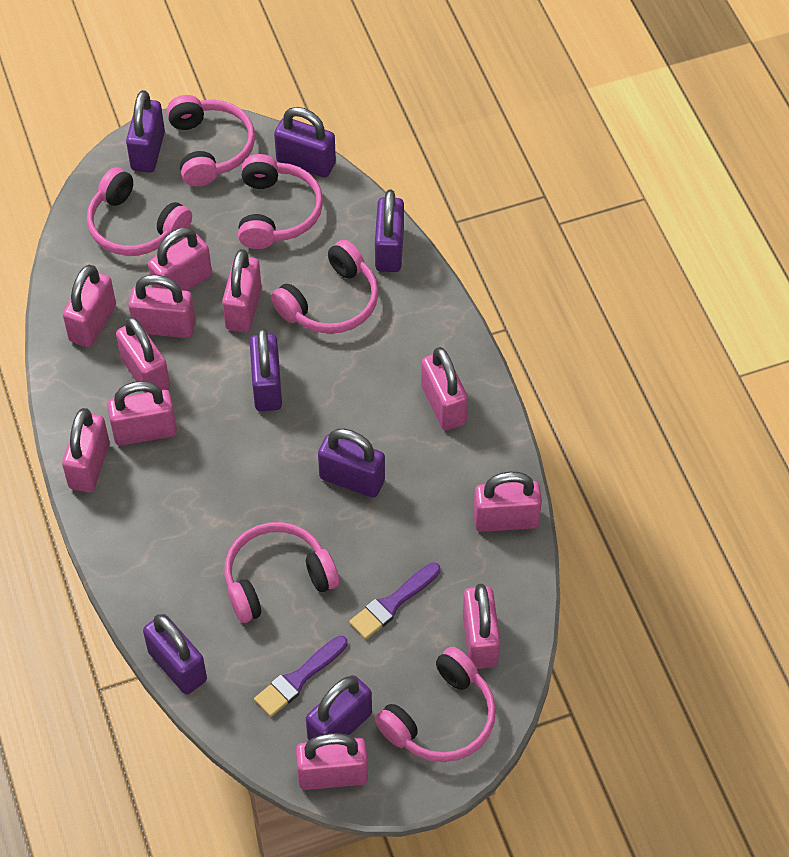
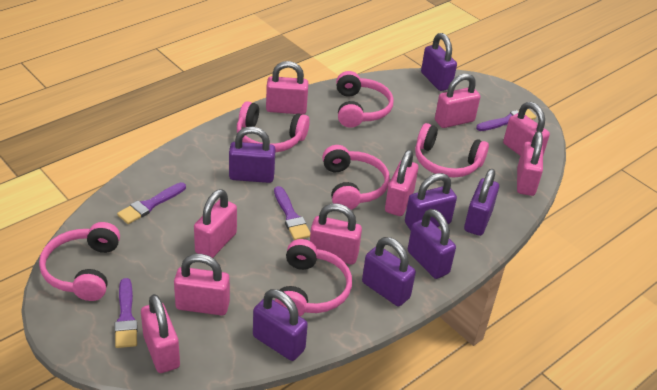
pink padlock: 11 -> 9
purple brush: 2 -> 4

